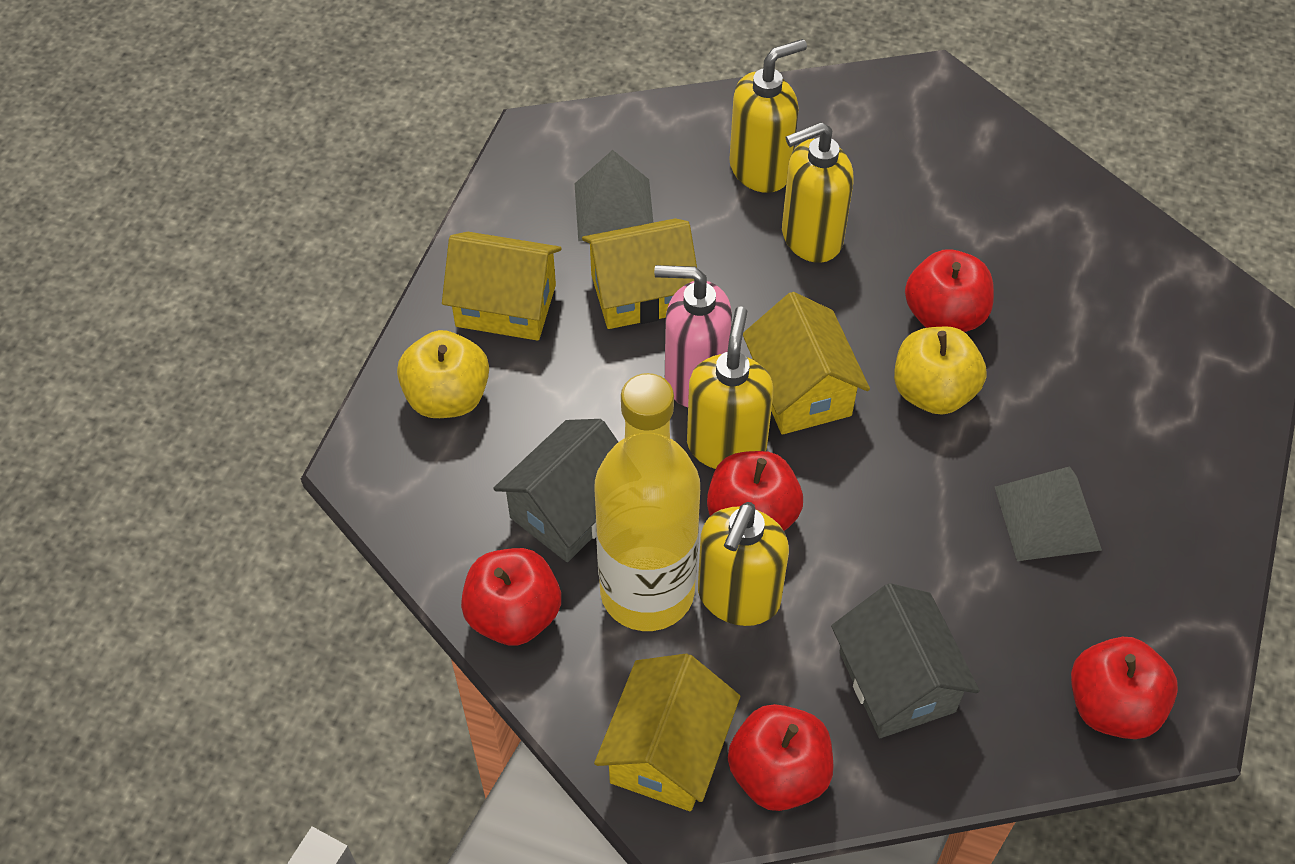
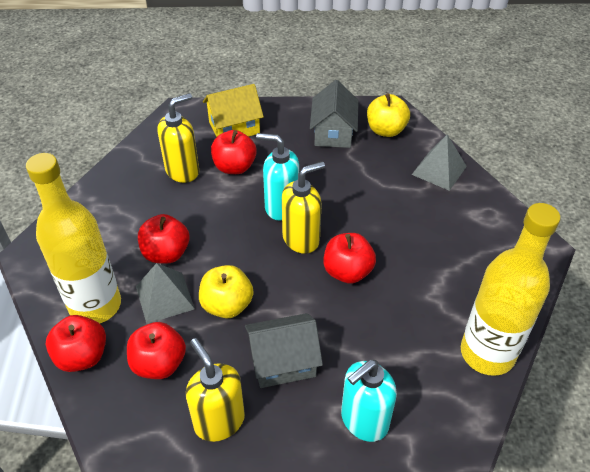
pink soap dispenser: 1 -> 0
turquoise soap dispenser: 0 -> 2
yellow bottle: 1 -> 2
yellow house: 4 -> 1
yellow soap dispenser: 4 -> 3

